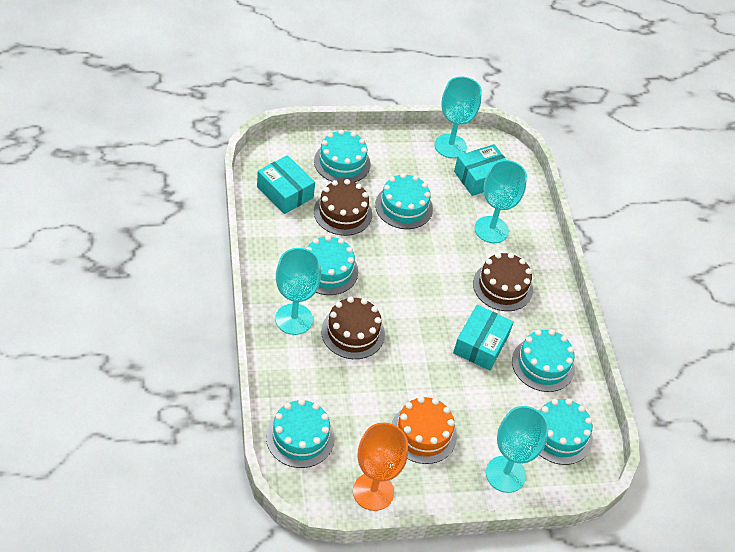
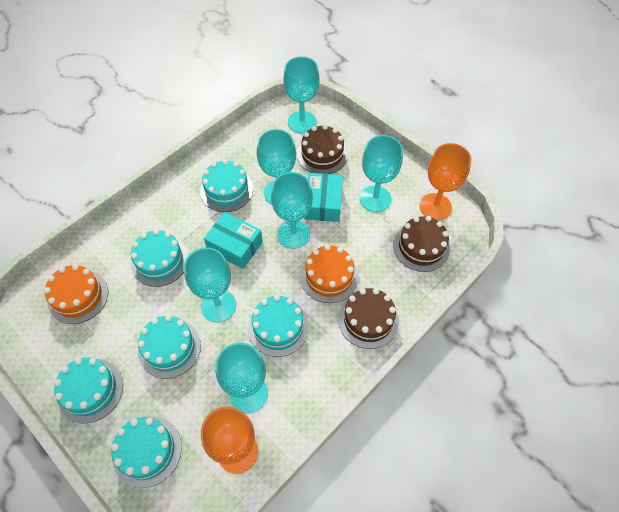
orange cake: 1 -> 2
orange goblet: 1 -> 2
turquoise box: 3 -> 2
turquoise goblet: 4 -> 6

